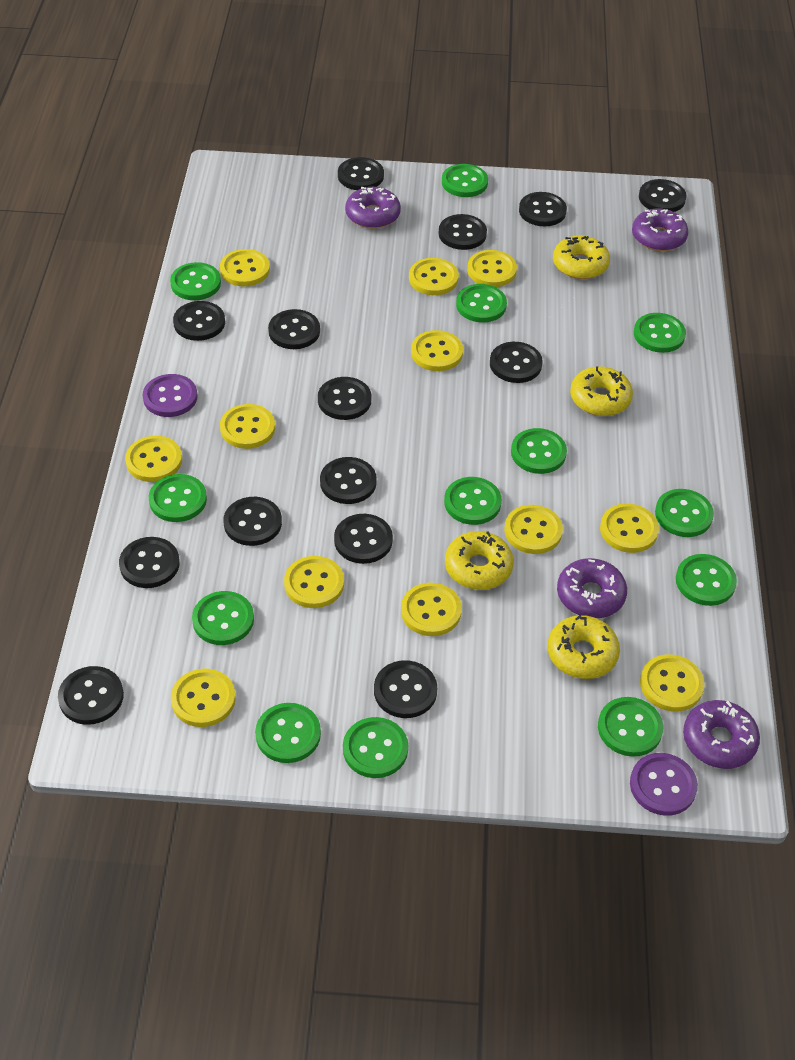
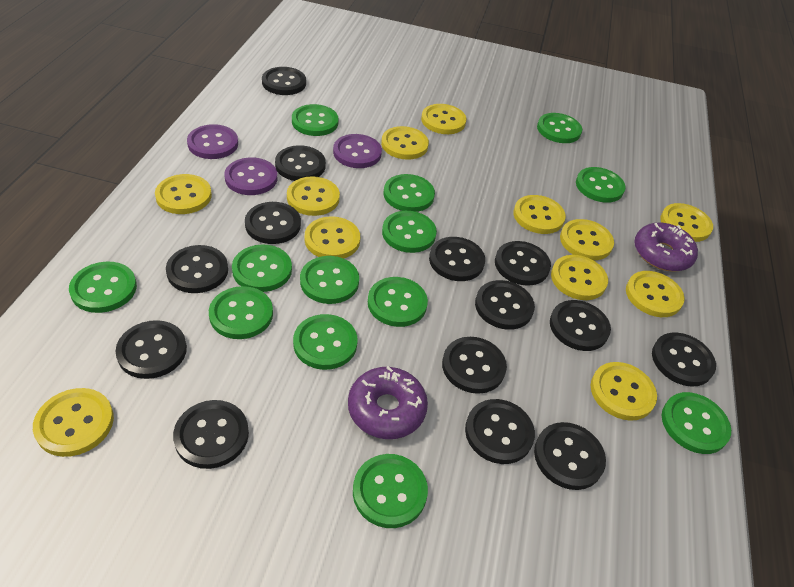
purple button: 2 -> 3
purple donut: 4 -> 2
yellow donut: 4 -> 0

